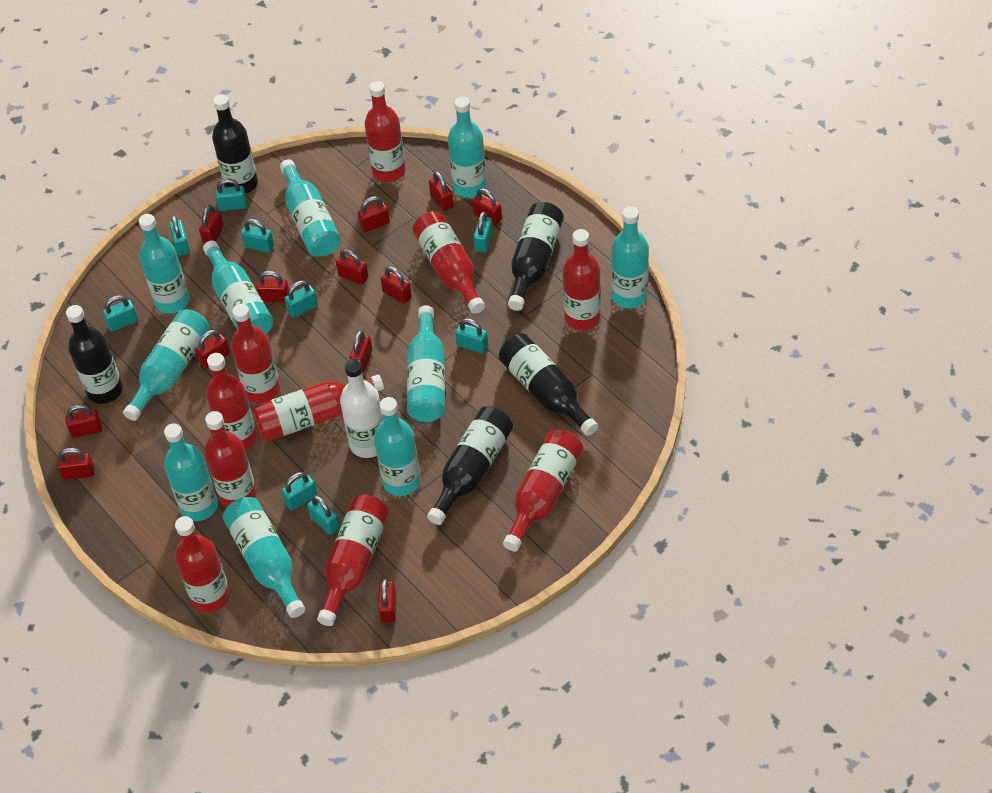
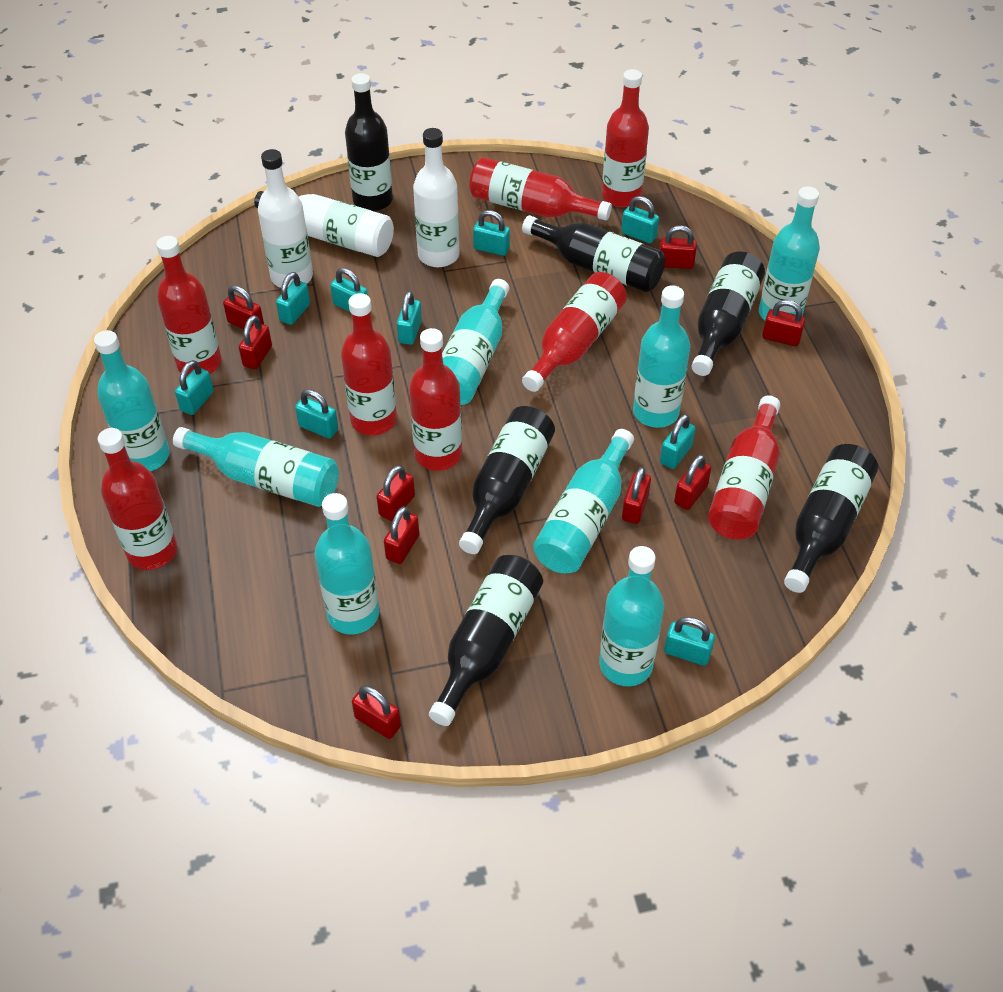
black bottle: 5 -> 6
red bottle: 10 -> 8
red padlock: 12 -> 9
turquoise bottle: 10 -> 8
white bottle: 1 -> 3

